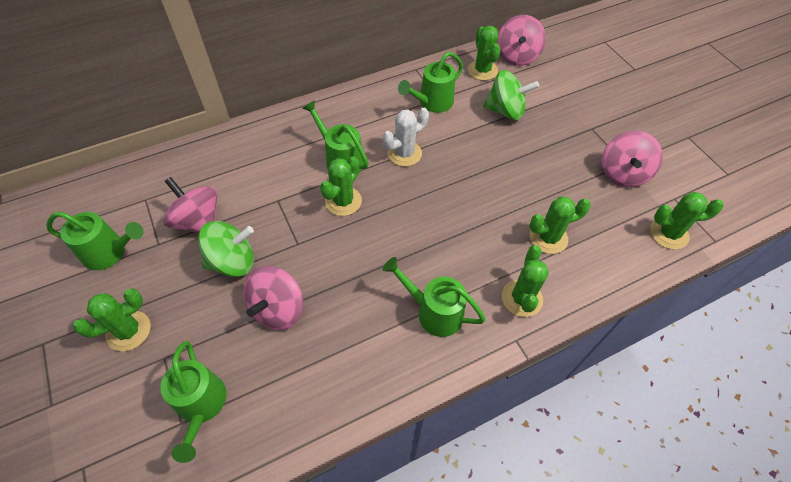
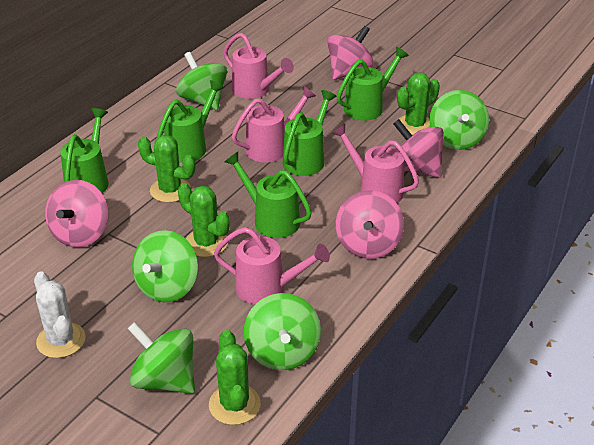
green cactus: 6 -> 4
green spinning top: 2 -> 5
pink watering can: 0 -> 4

